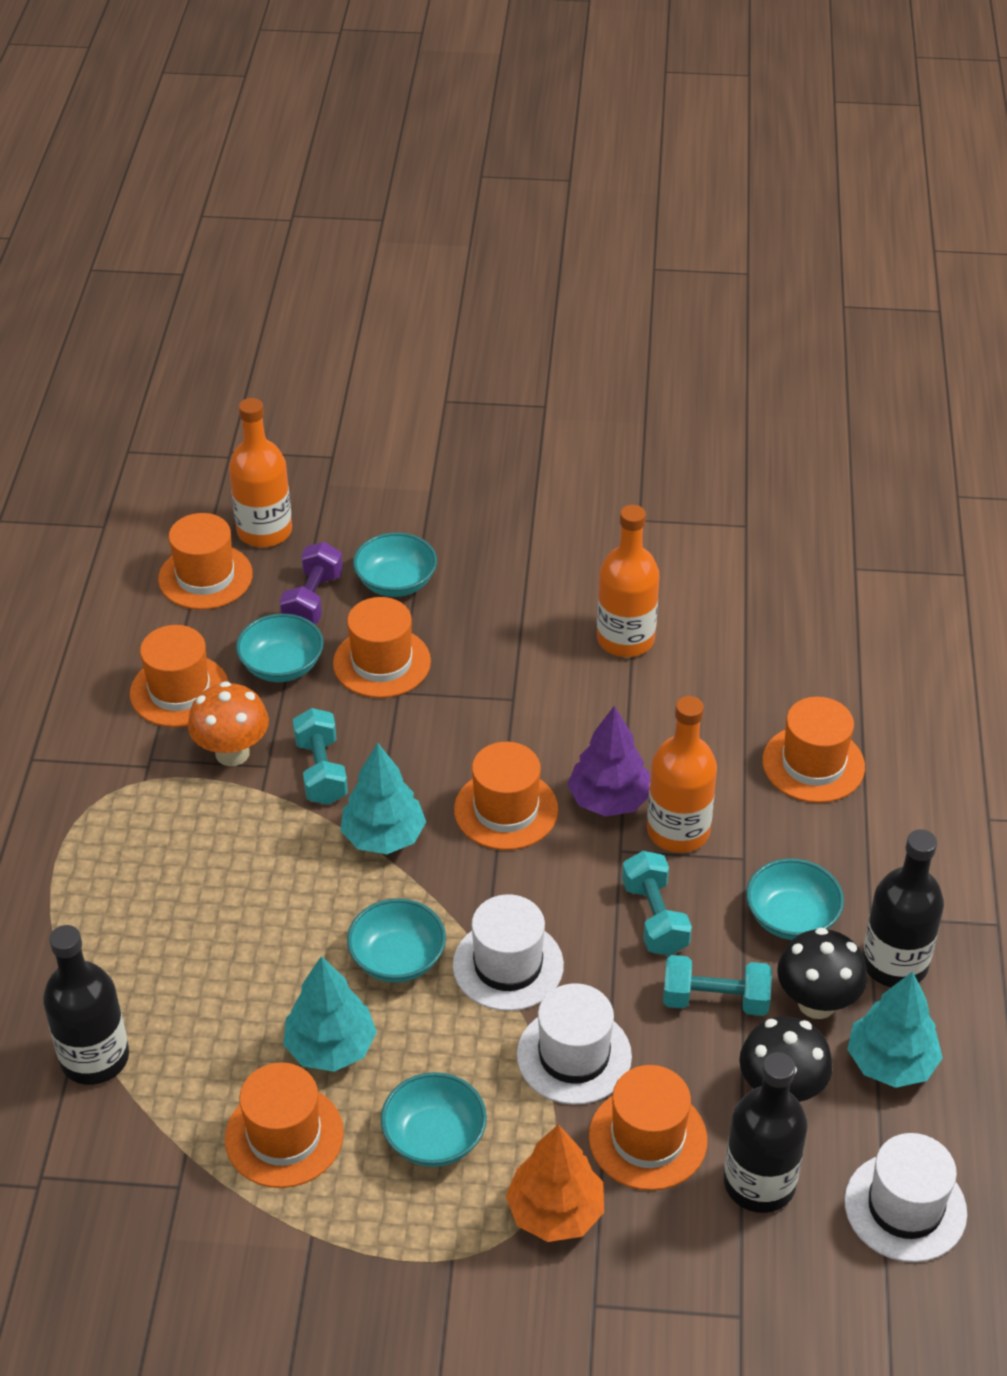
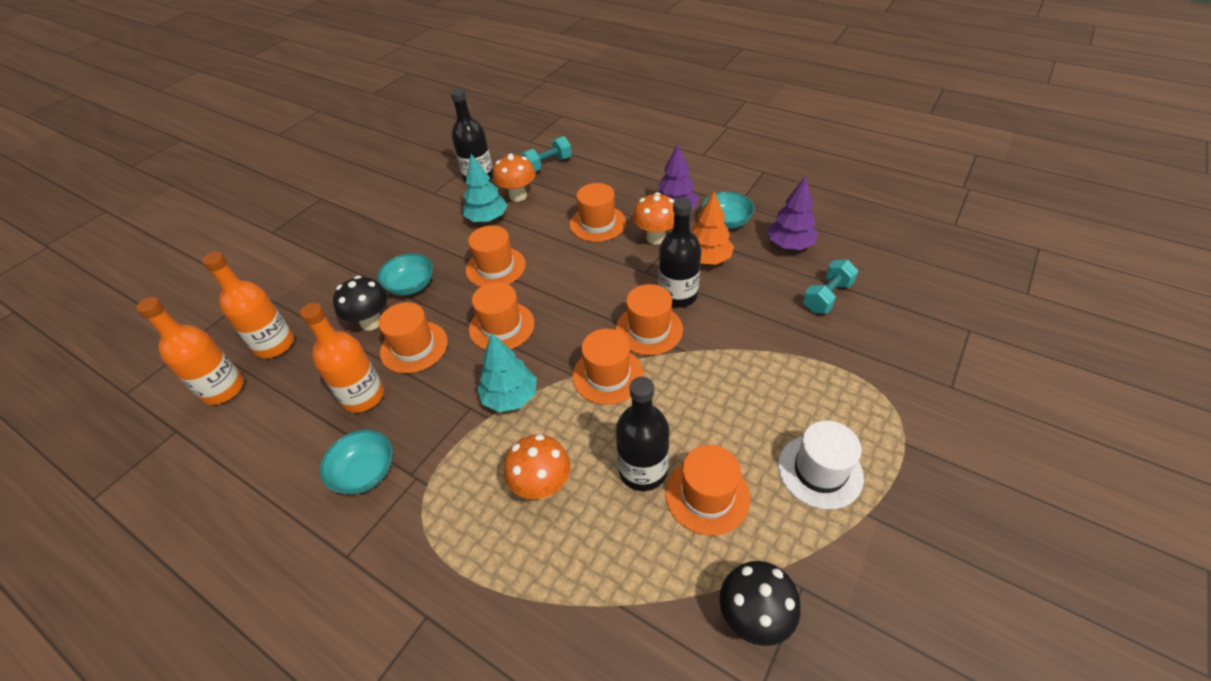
orange mushroom: 1 -> 3
purple dumbbell: 1 -> 0
purple tree: 1 -> 2
turquoise bowl: 5 -> 3
turquoise dumbbell: 3 -> 2
turquoise tree: 3 -> 2
white hat: 3 -> 1

